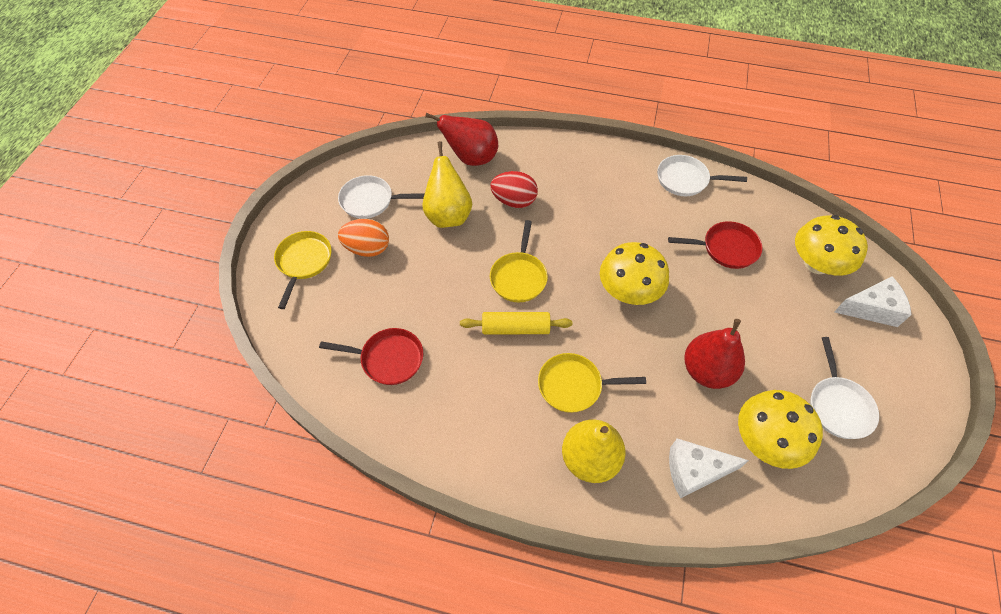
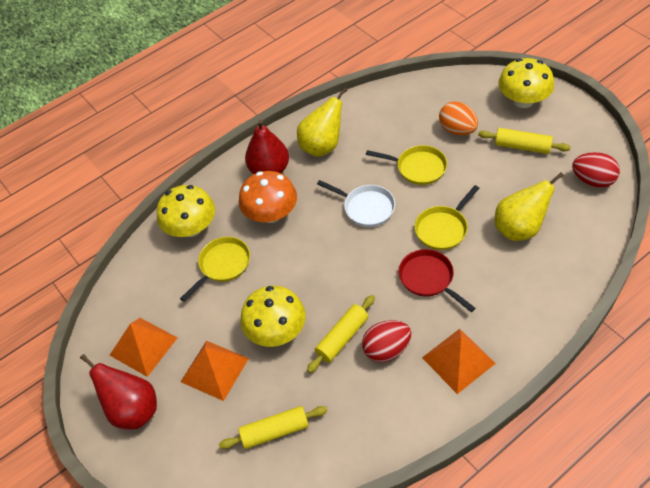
orange mushroom: 0 -> 1
orange pyramid: 0 -> 3
red egg: 1 -> 2
red pan: 2 -> 1
white cheese: 2 -> 0
white pan: 3 -> 1
yellow rolling pin: 1 -> 3

